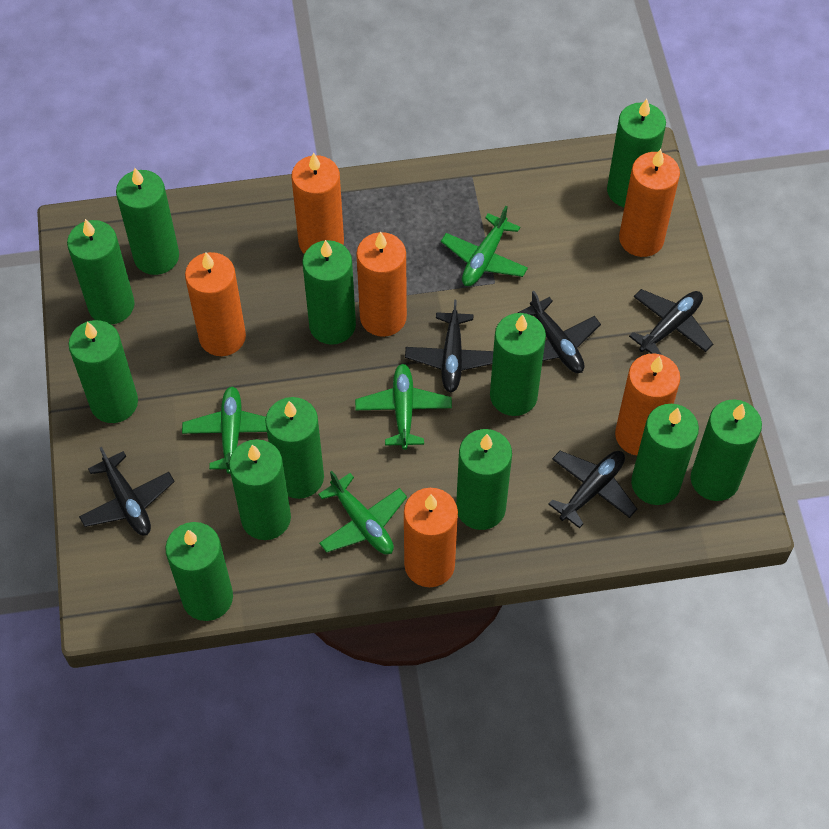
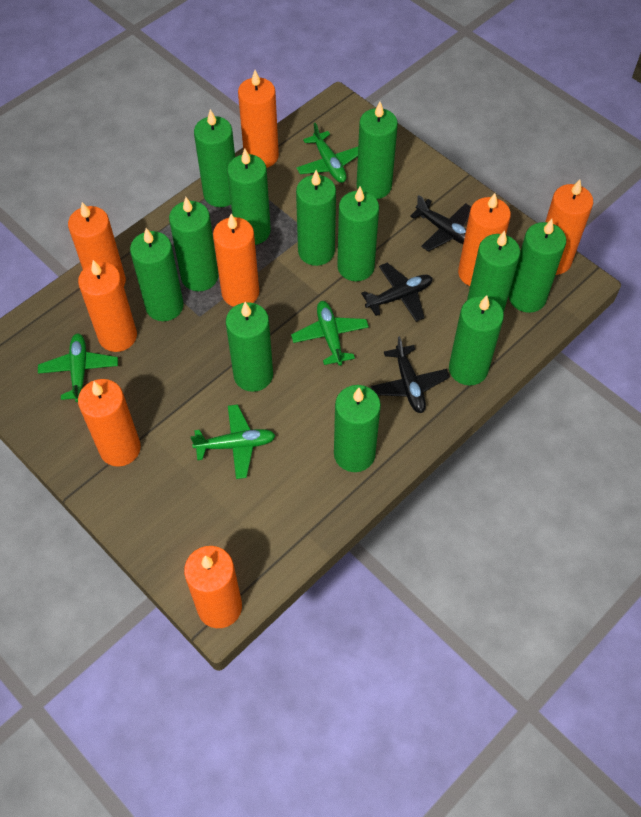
black plane: 5 -> 3
orange candle: 6 -> 8

